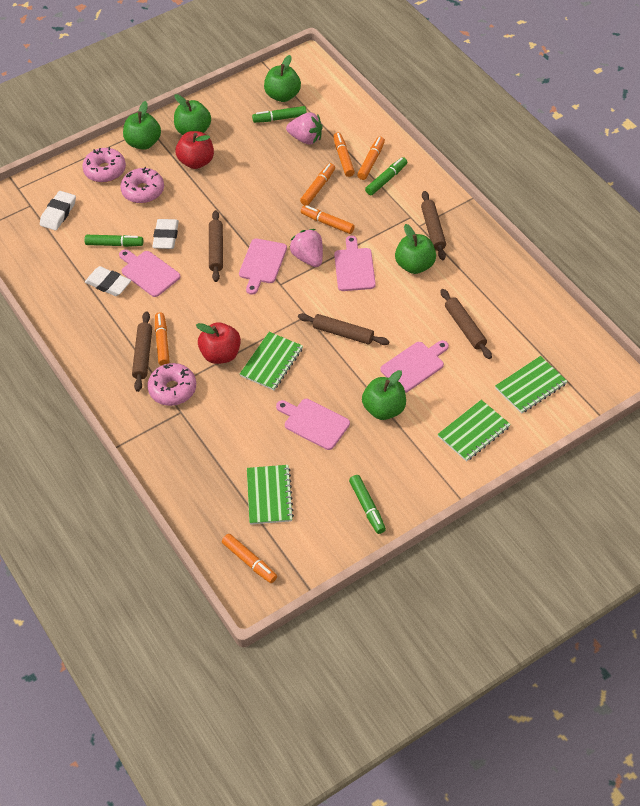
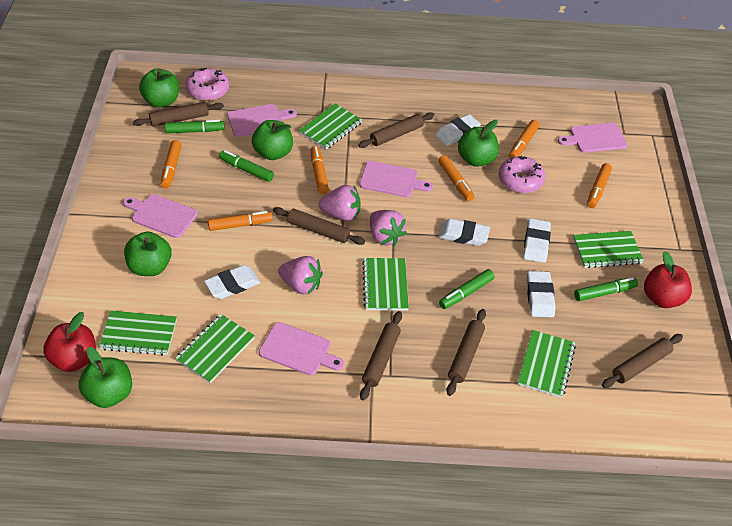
brown rolling pin: 5 -> 6
green notebook: 4 -> 6
pink donut: 3 -> 2
pink strawberry: 2 -> 3
white eraser: 3 -> 5

